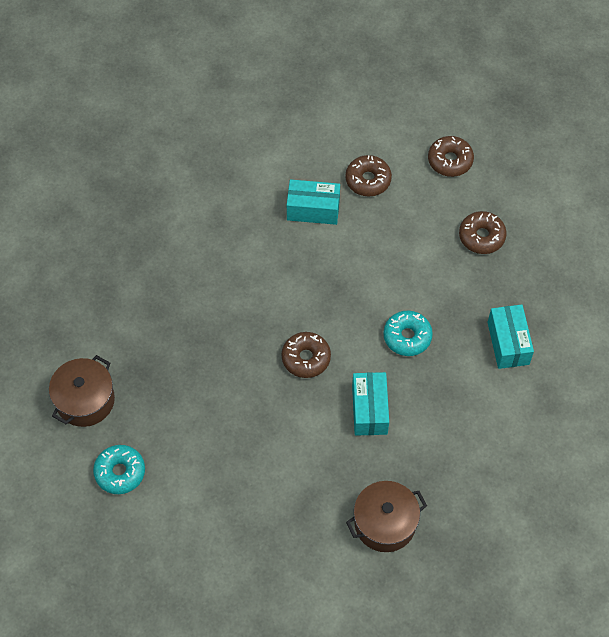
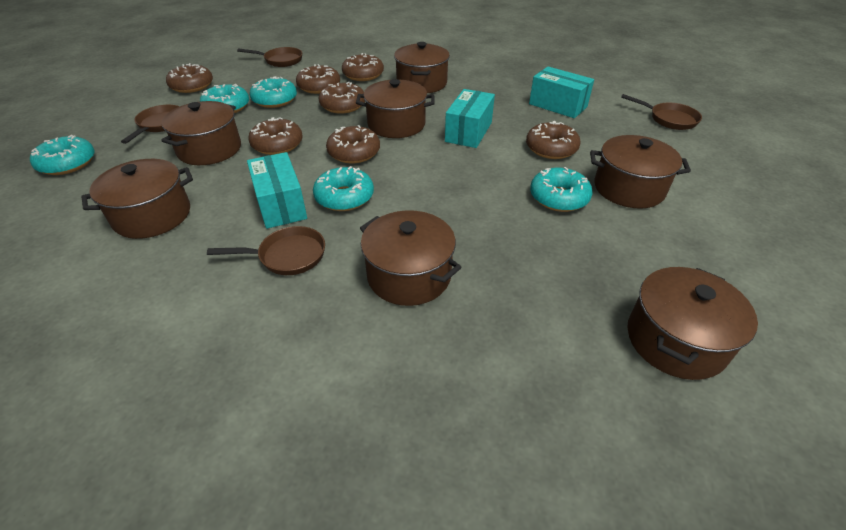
brown donut: 4 -> 7
brown pan: 0 -> 4
brown pot: 2 -> 7
turquoise donut: 2 -> 5

